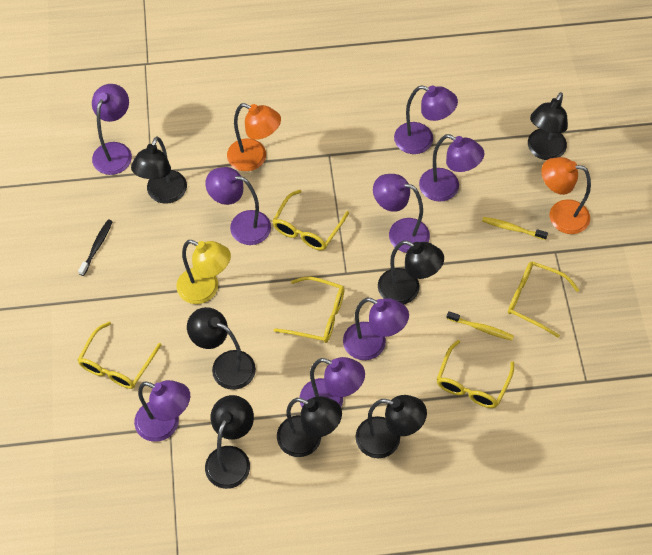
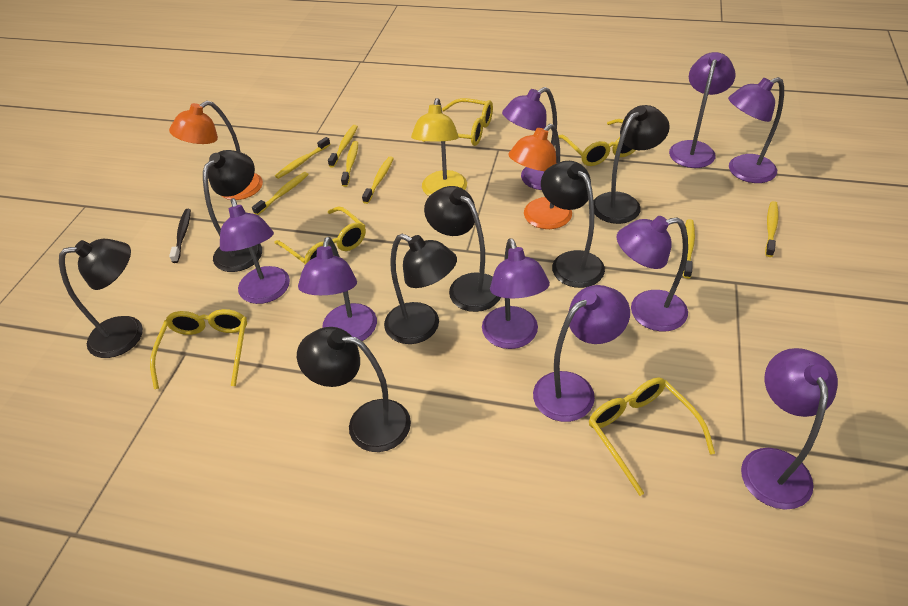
purple lamp: 8 -> 9
yellow toothbrush: 2 -> 7

